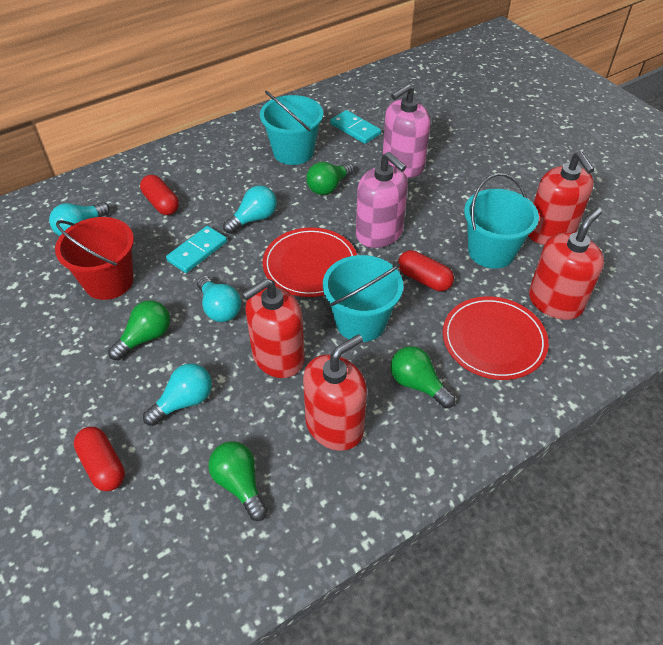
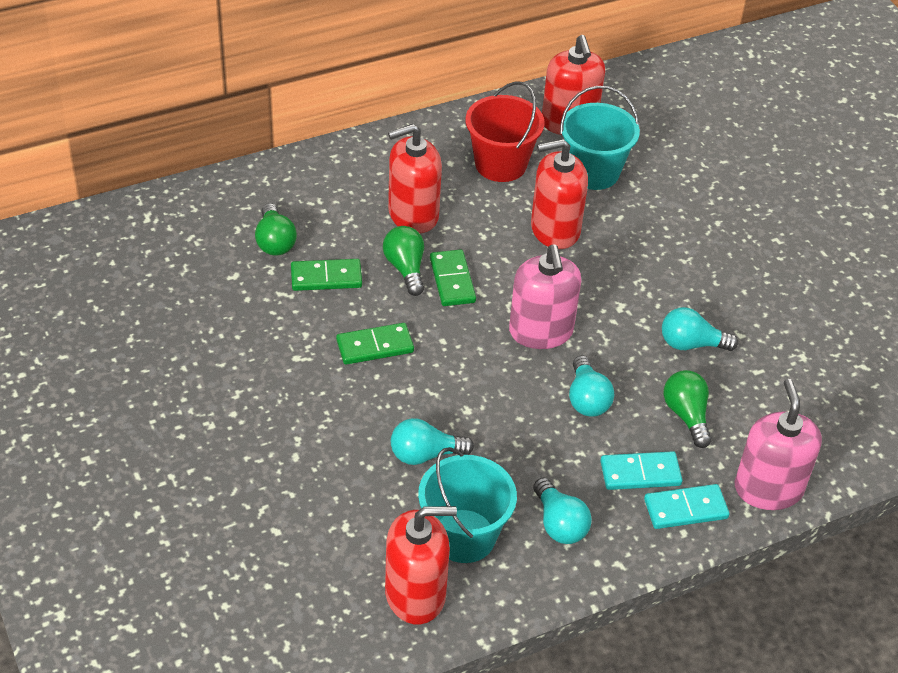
green domino: 0 -> 3
green light bulb: 4 -> 3
red capsule: 3 -> 0
red plate: 2 -> 0
turquoise bucket: 3 -> 2

